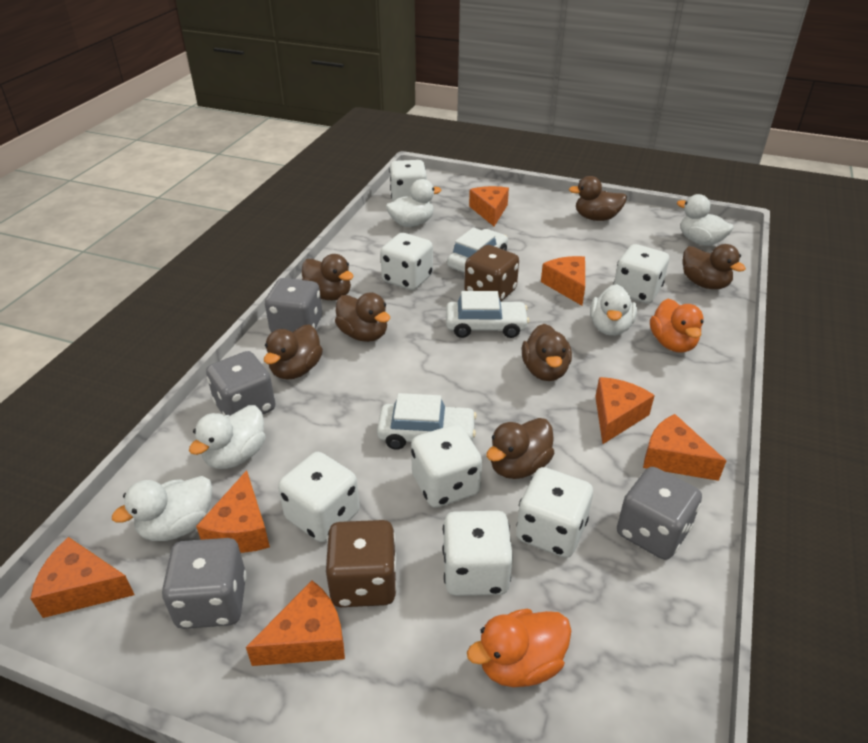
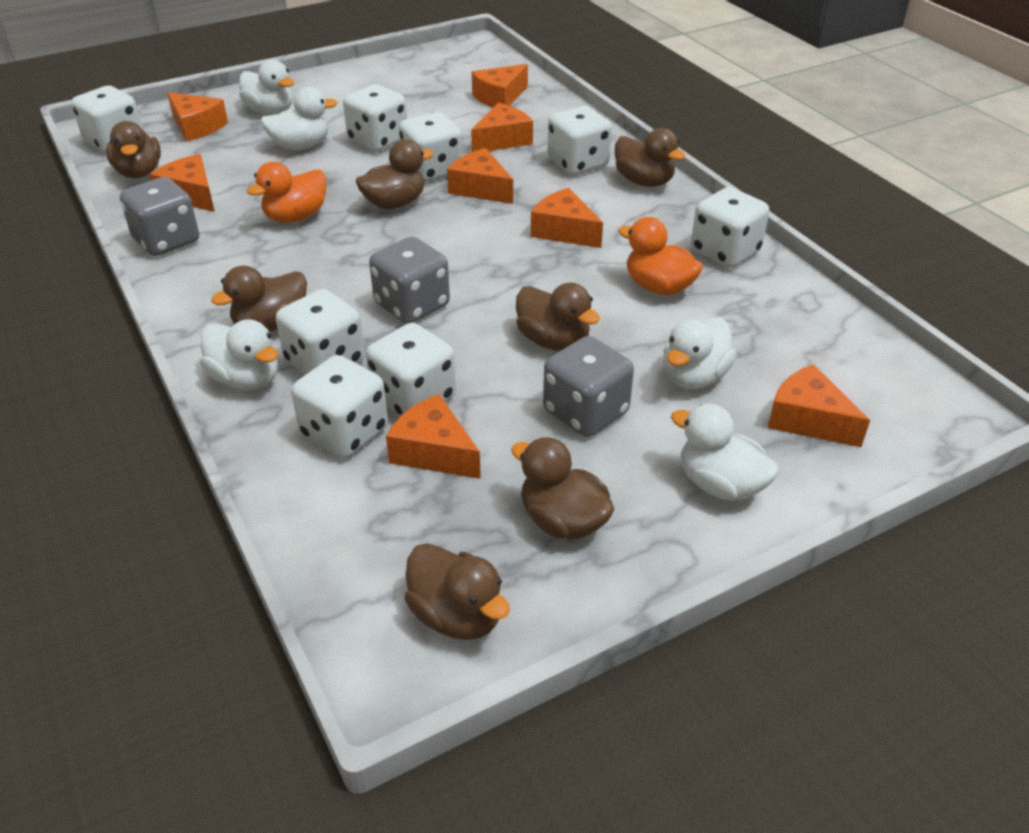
brown dice: 2 -> 0
grey dice: 4 -> 3
orange cheese: 7 -> 8
white car: 3 -> 0
white dice: 7 -> 8

